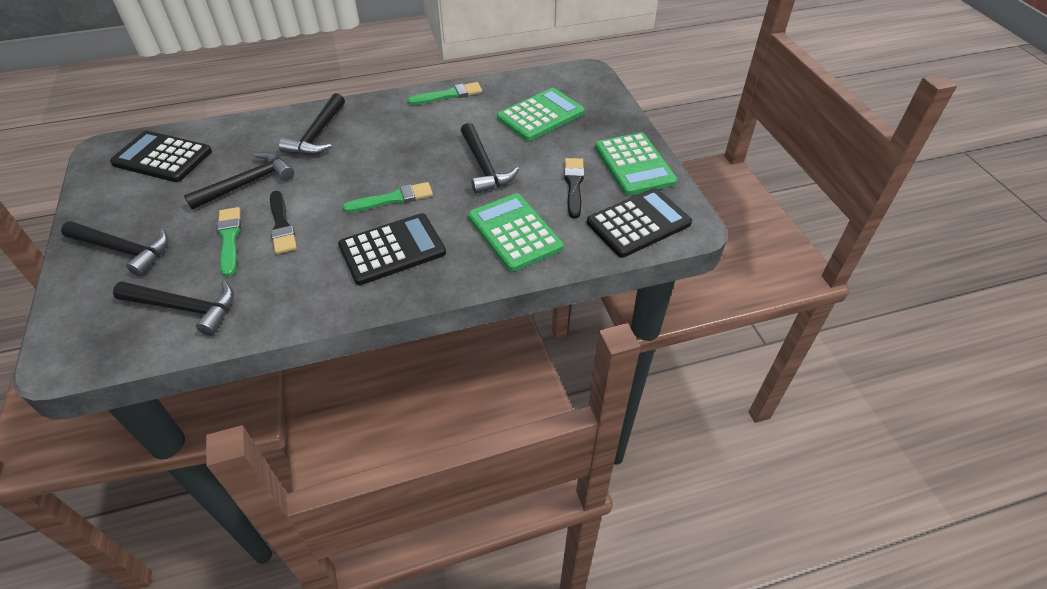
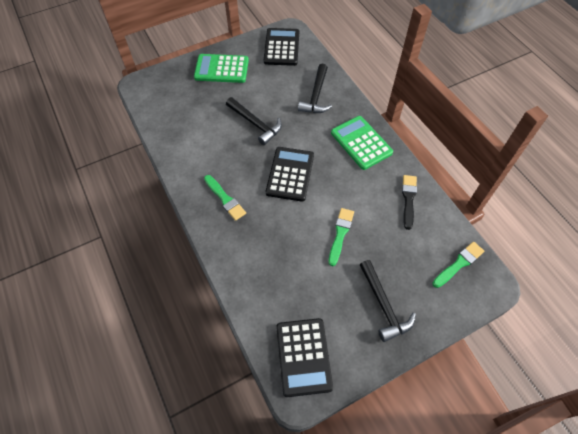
black brush: 2 -> 1
black hammer: 5 -> 3
green calculator: 3 -> 2

